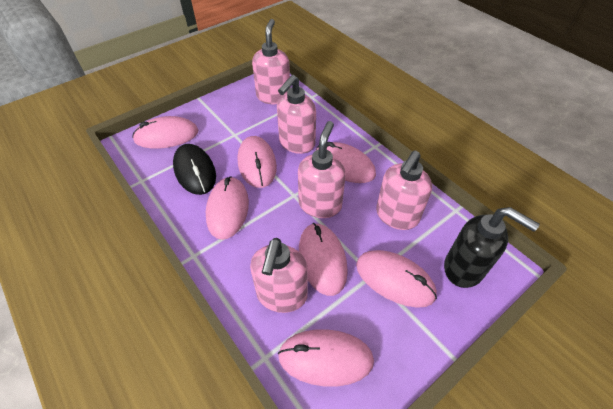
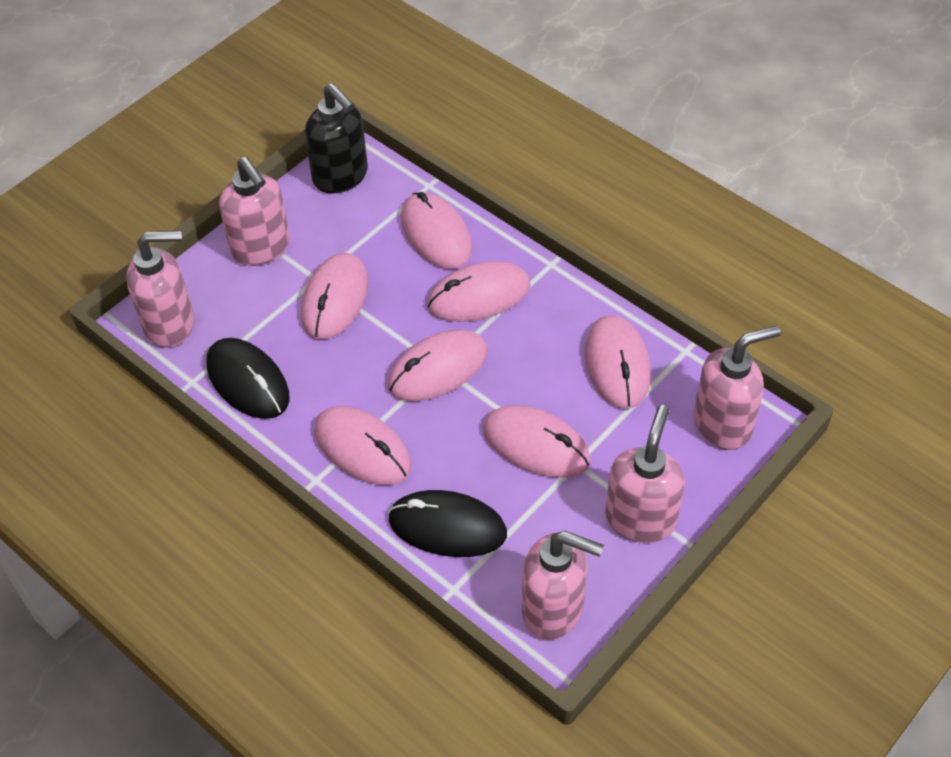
black mouse: 1 -> 2

